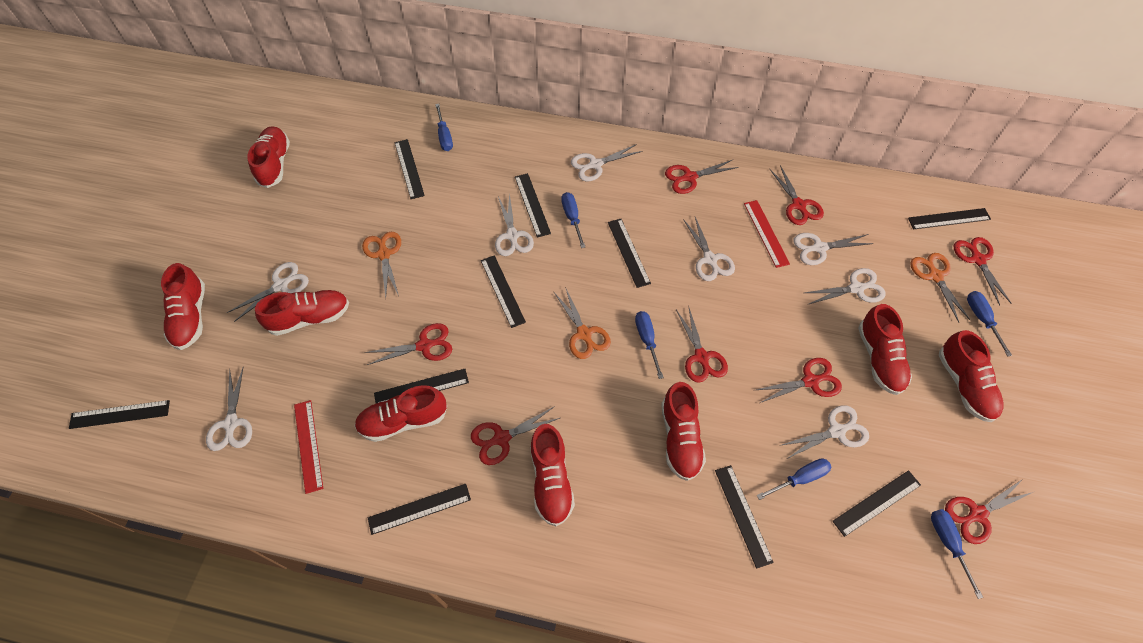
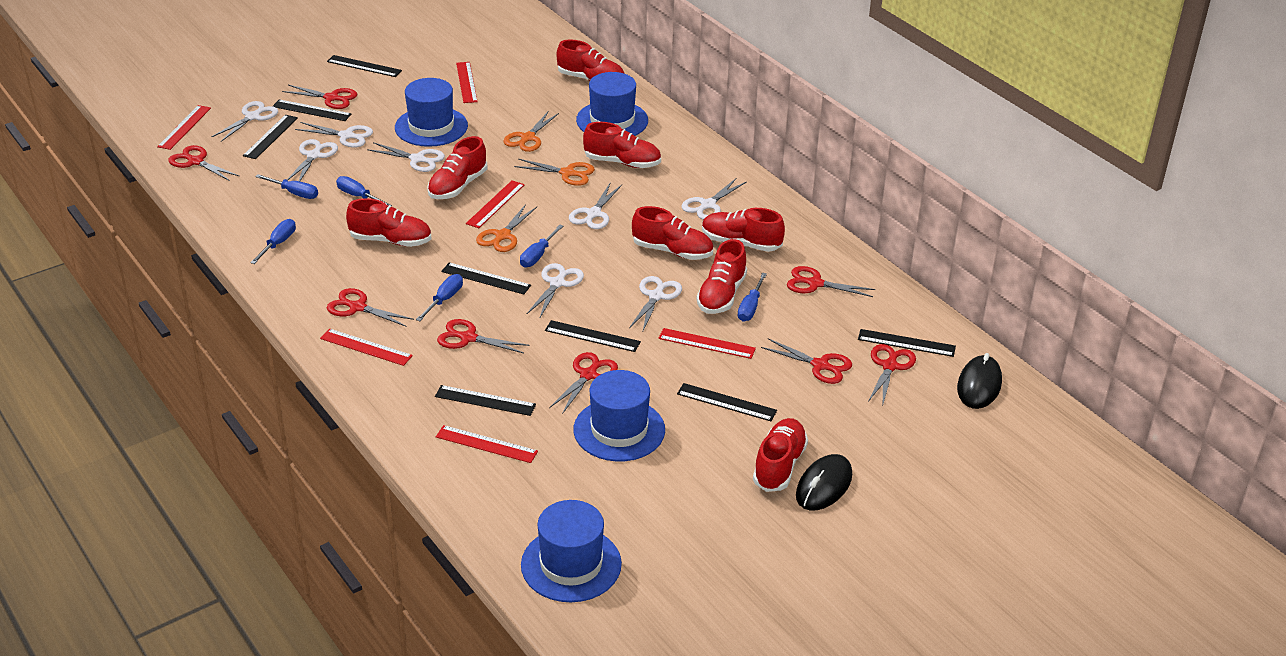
black mouse: 0 -> 2
black ruler: 10 -> 8
blue hat: 0 -> 4
red ruler: 2 -> 6

